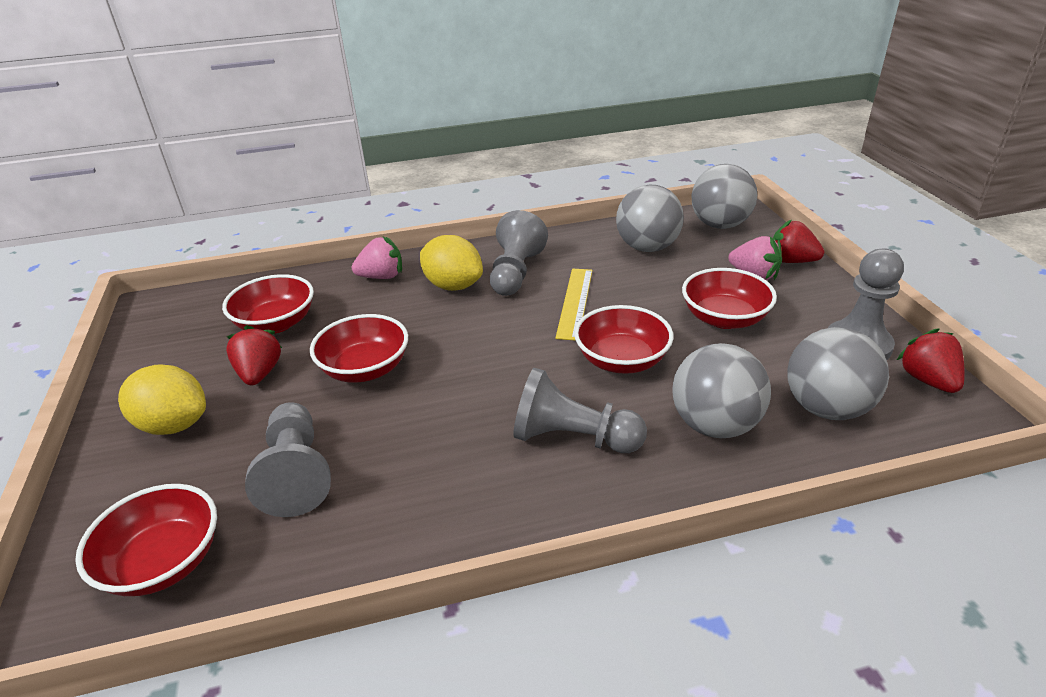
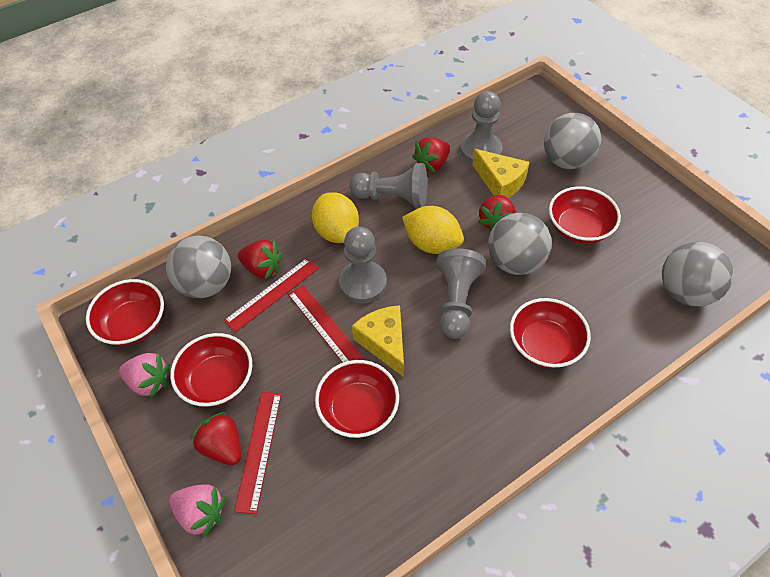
red ruler: 0 -> 3
red strawberry: 3 -> 4
yellow cheese: 0 -> 2
yellow ruler: 1 -> 0

